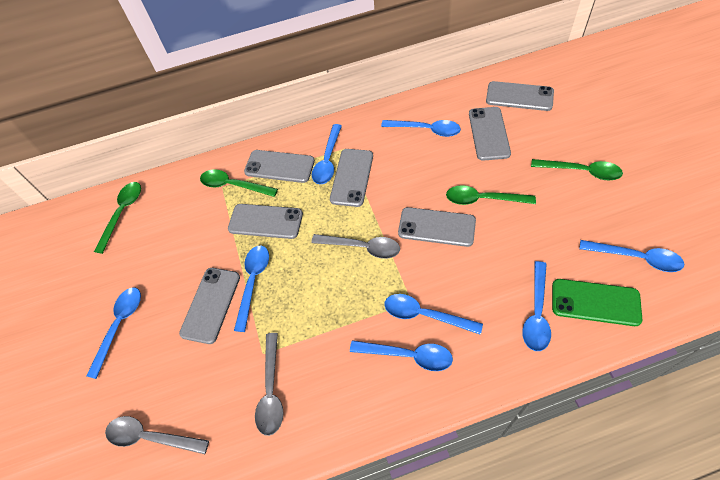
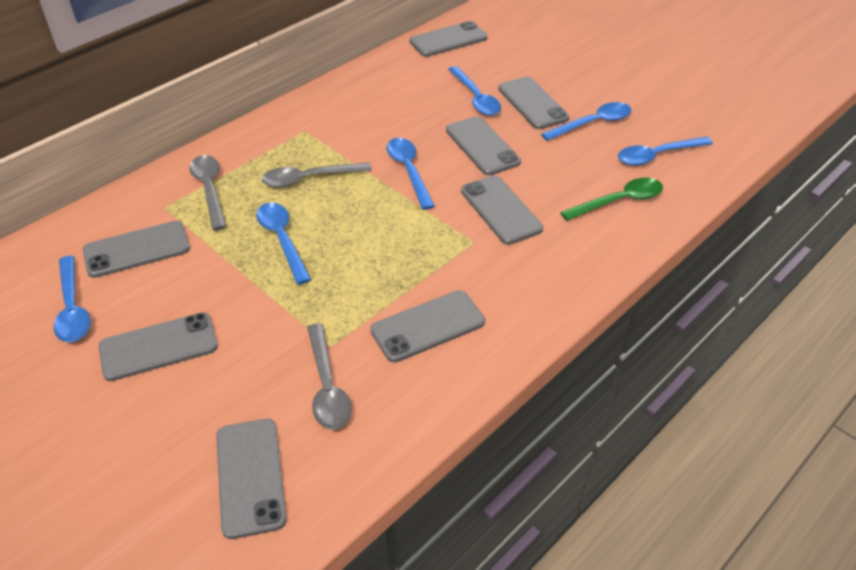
blue spoon: 8 -> 6
green phone: 1 -> 0
green spoon: 4 -> 1
grey phone: 7 -> 8

